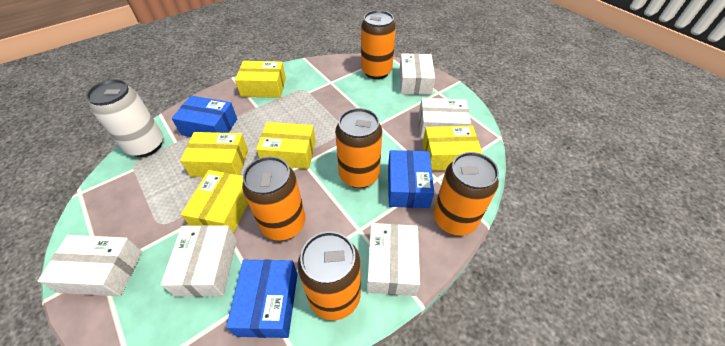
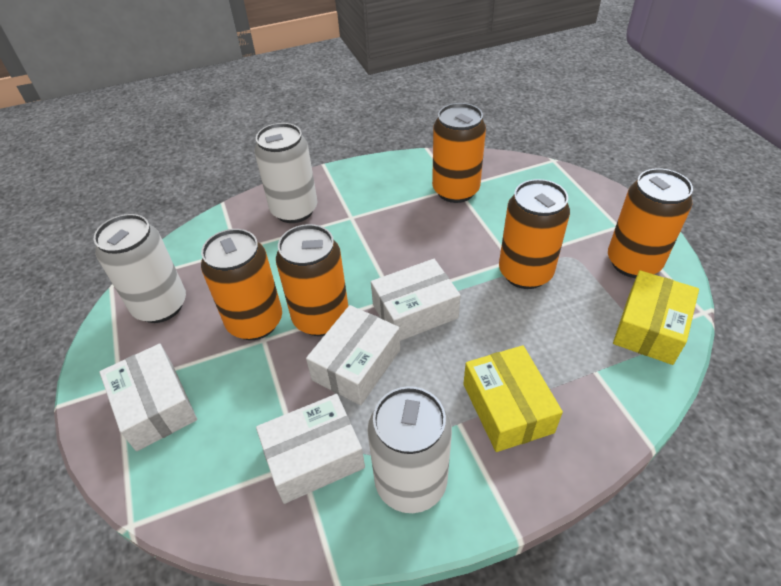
blue box: 3 -> 0
white box: 5 -> 4
white can: 1 -> 3
yellow box: 5 -> 2

